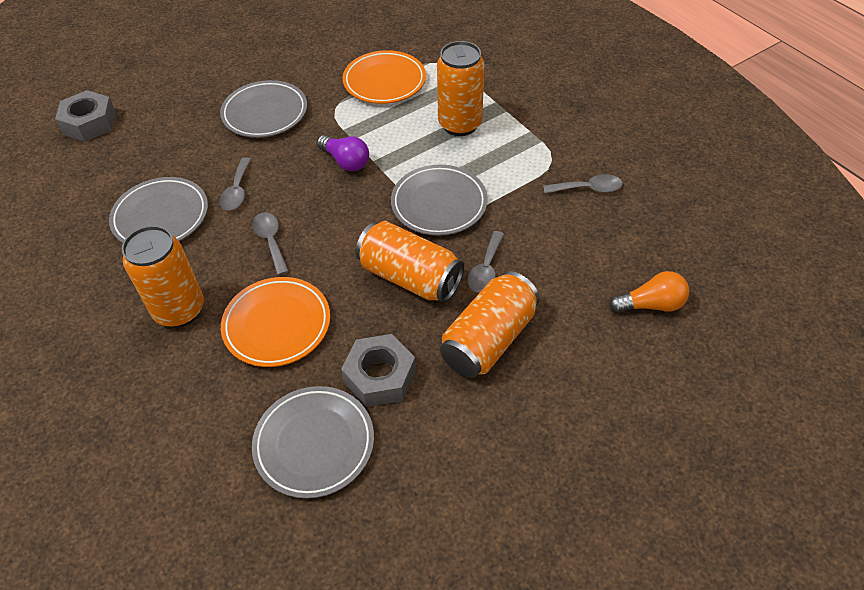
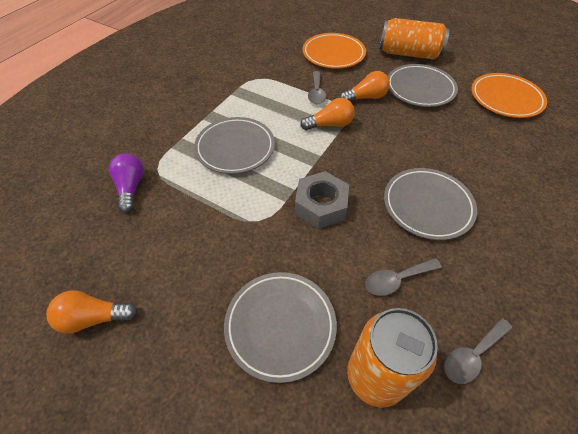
grey nut: 2 -> 1
grey spoon: 4 -> 3
orange can: 4 -> 2
orange light bulb: 1 -> 3

